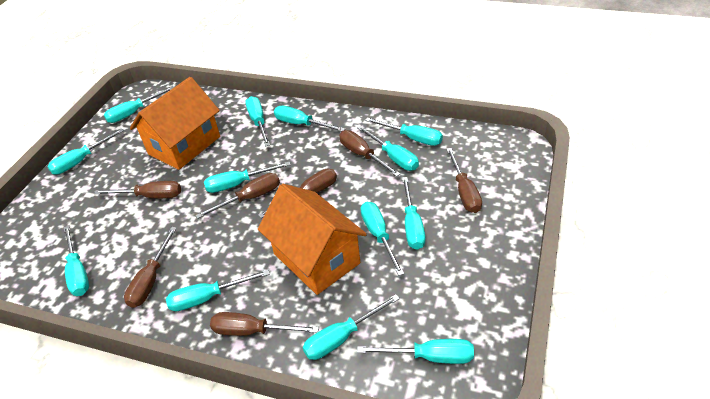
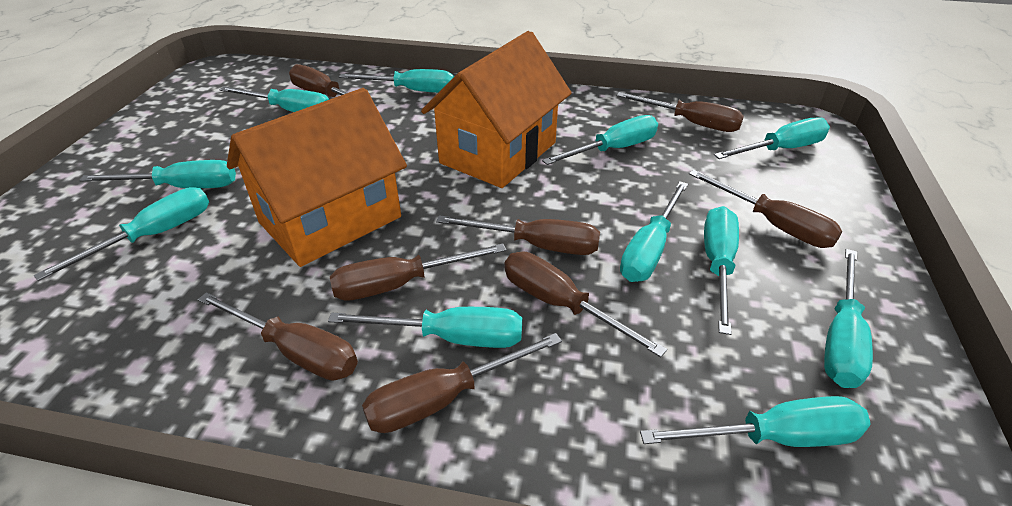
brown screwdriver: 7 -> 8
turquoise screwdriver: 13 -> 11

